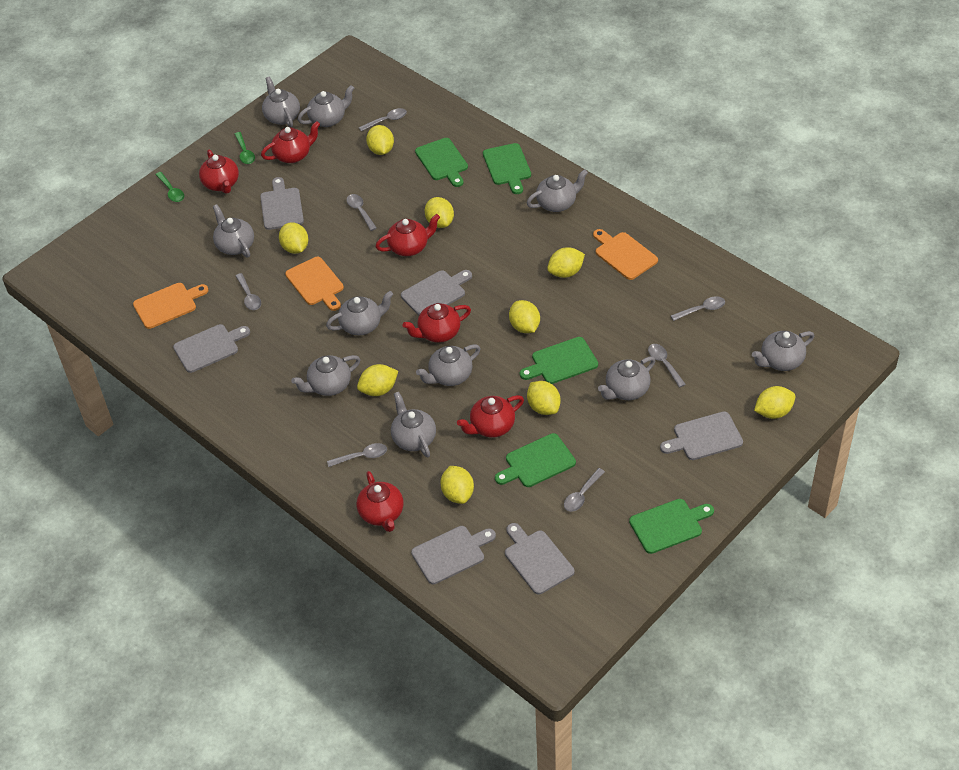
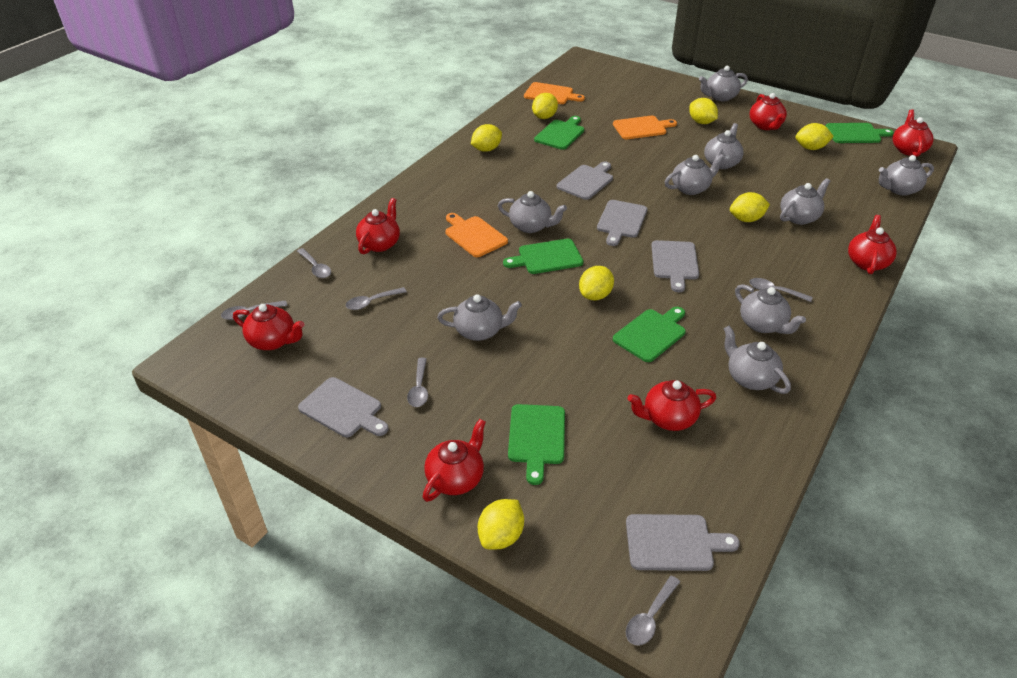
green spoon: 2 -> 0
grey cutting board: 6 -> 5
grey spoon: 7 -> 6
grey teapot: 10 -> 9
red teapot: 6 -> 7
yellow lemon: 9 -> 7

